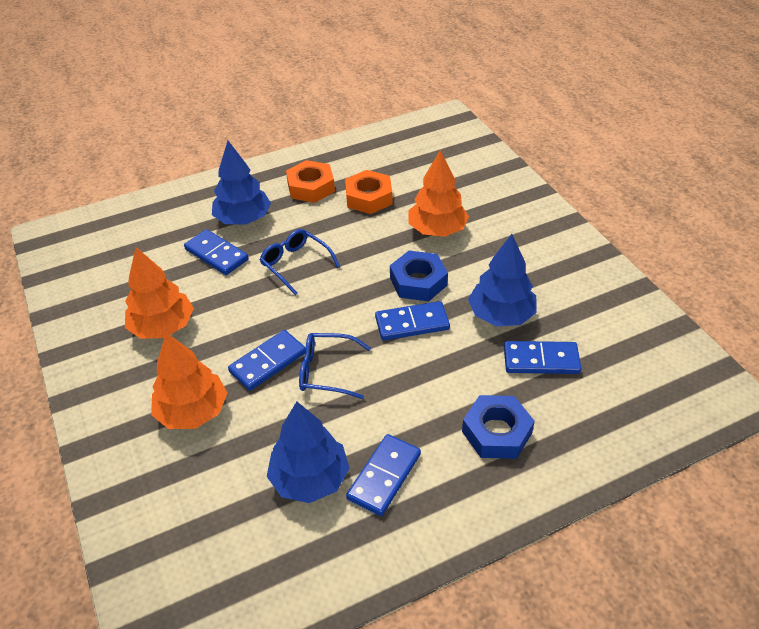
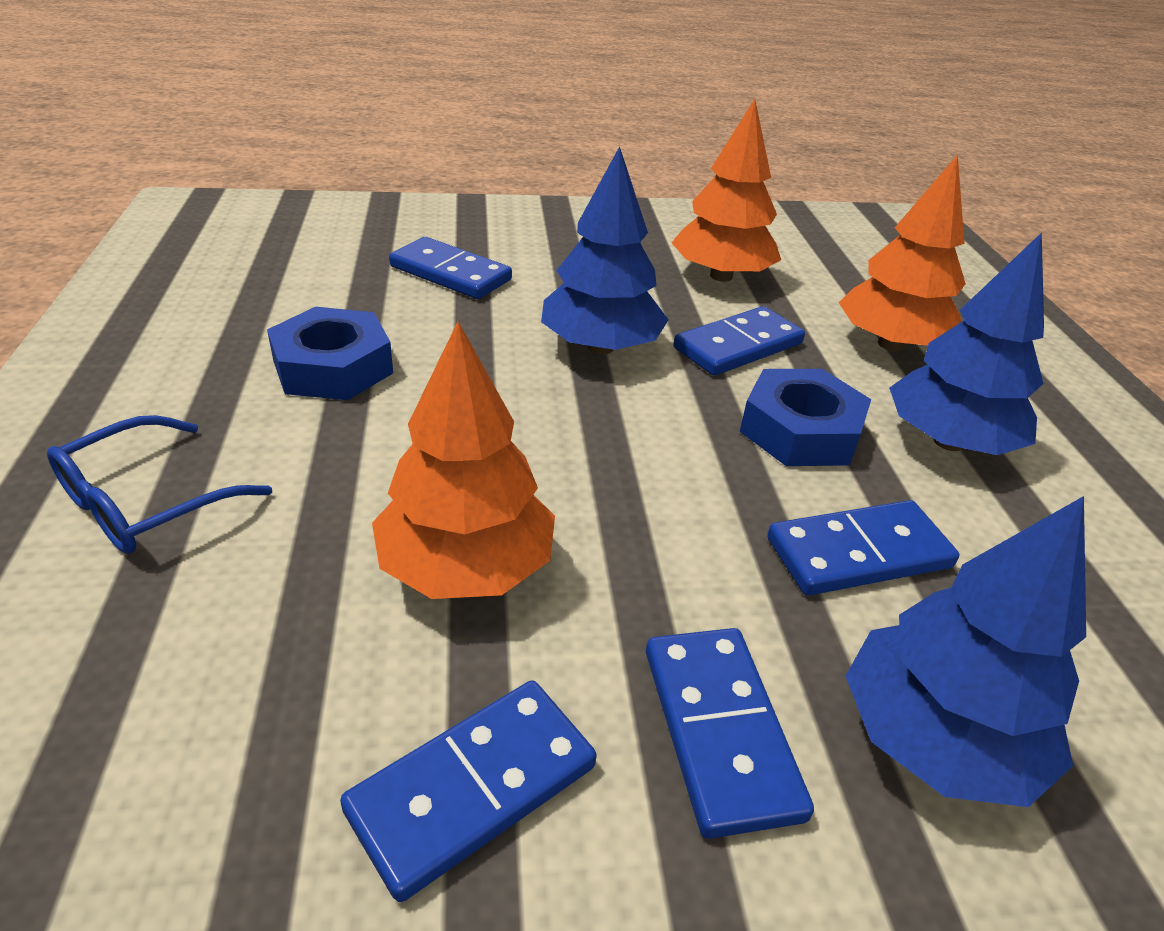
blue glasses: 2 -> 1
orange nut: 2 -> 0

